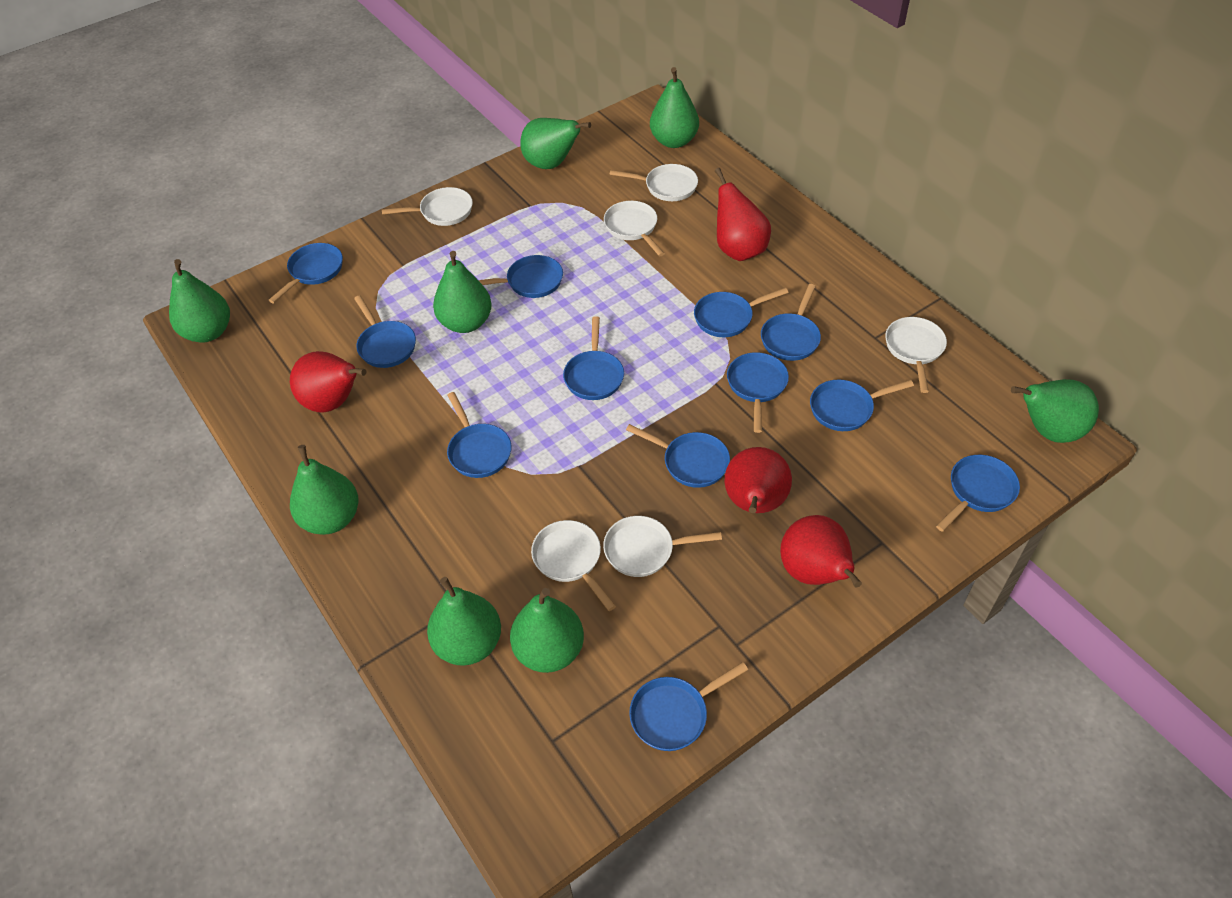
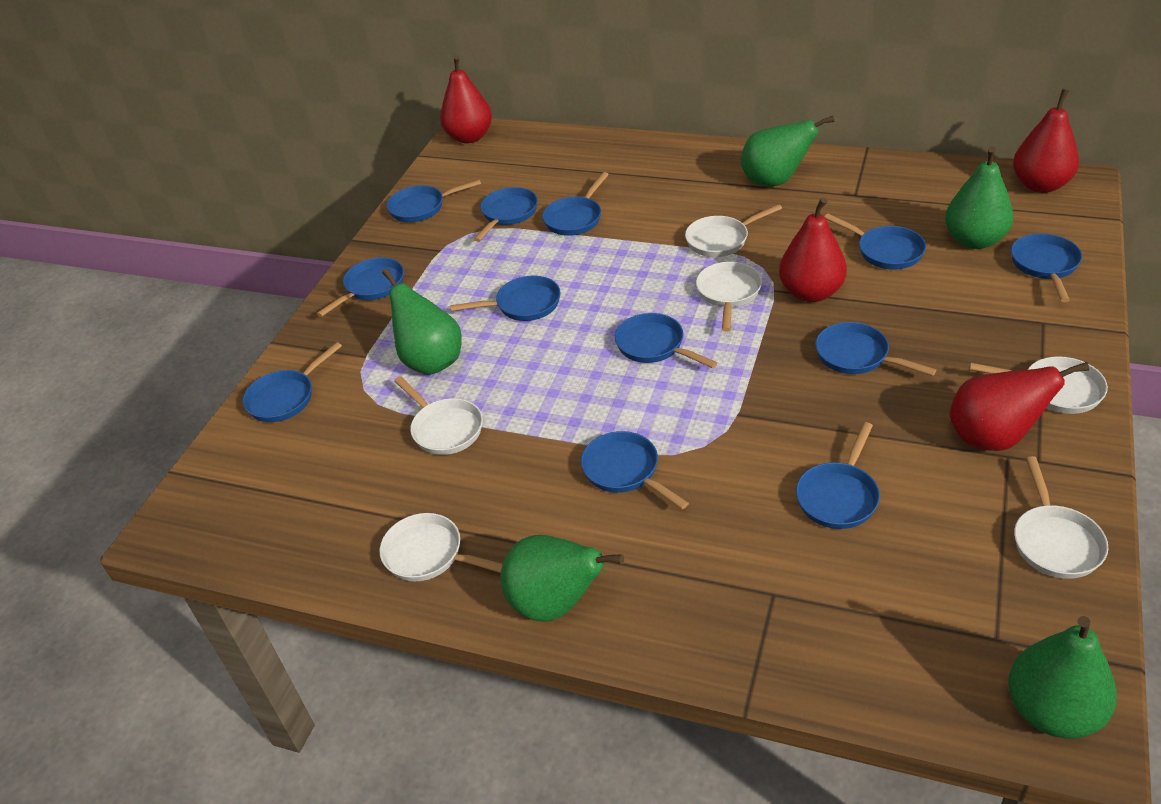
green pear: 8 -> 5

